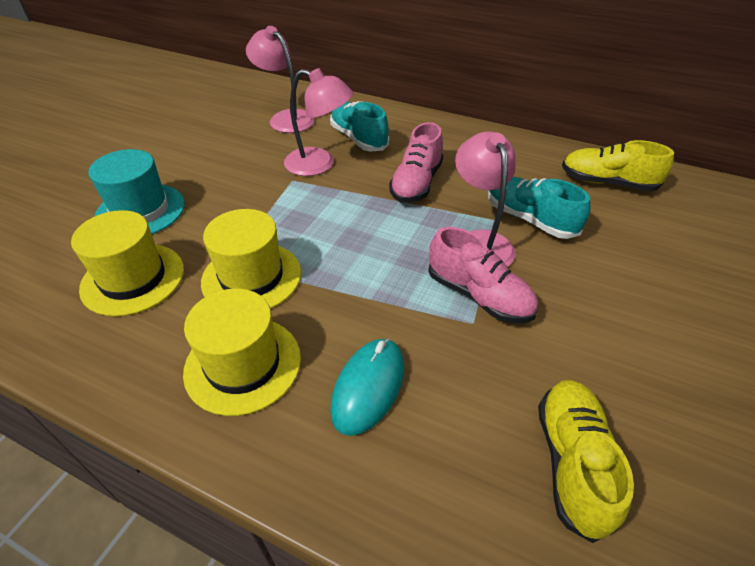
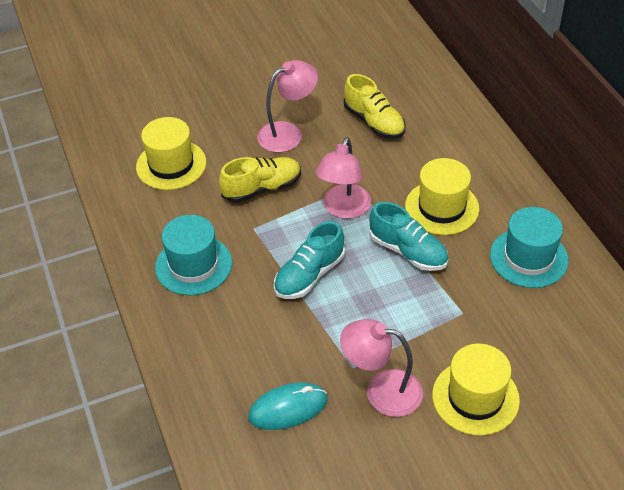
pink shoe: 2 -> 0
turquoise hat: 1 -> 2

